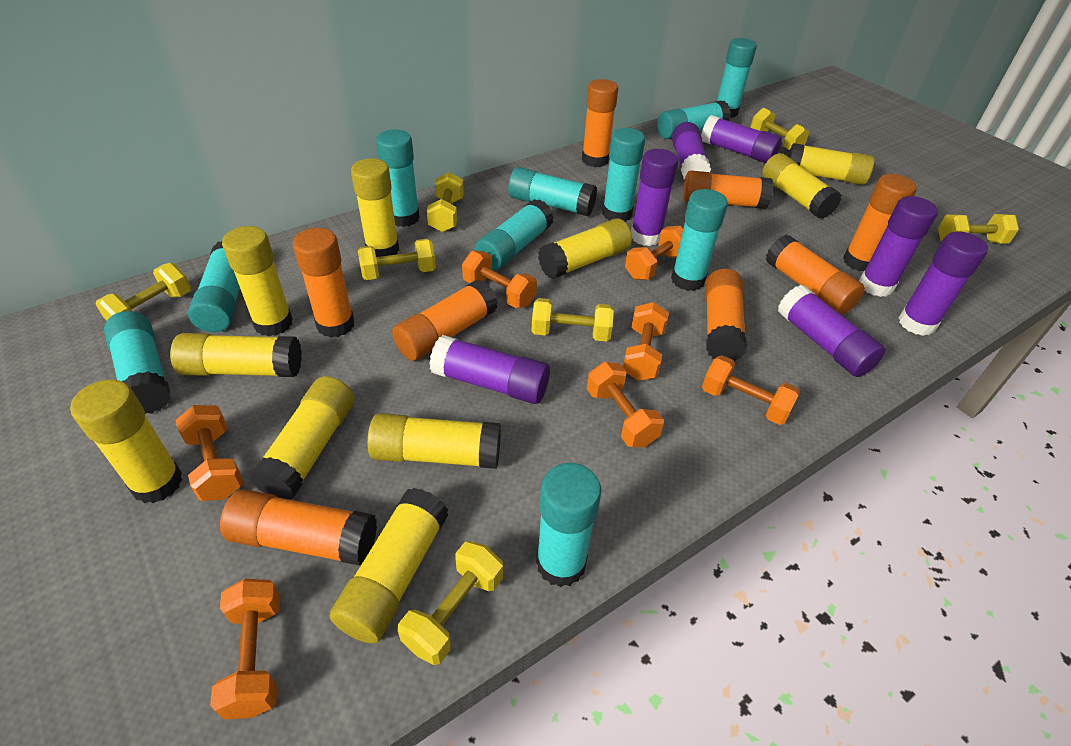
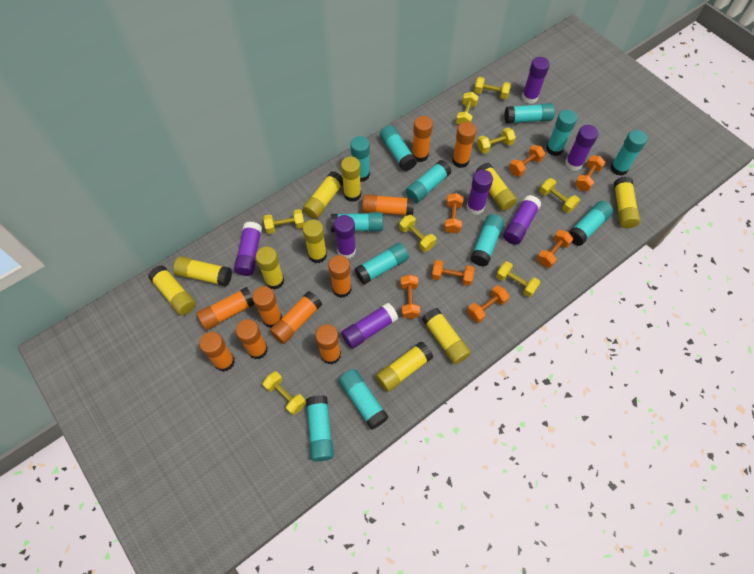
orange glue stick: 8 -> 10
turquoise glue stick: 10 -> 12
yellow dumbbell: 7 -> 8

